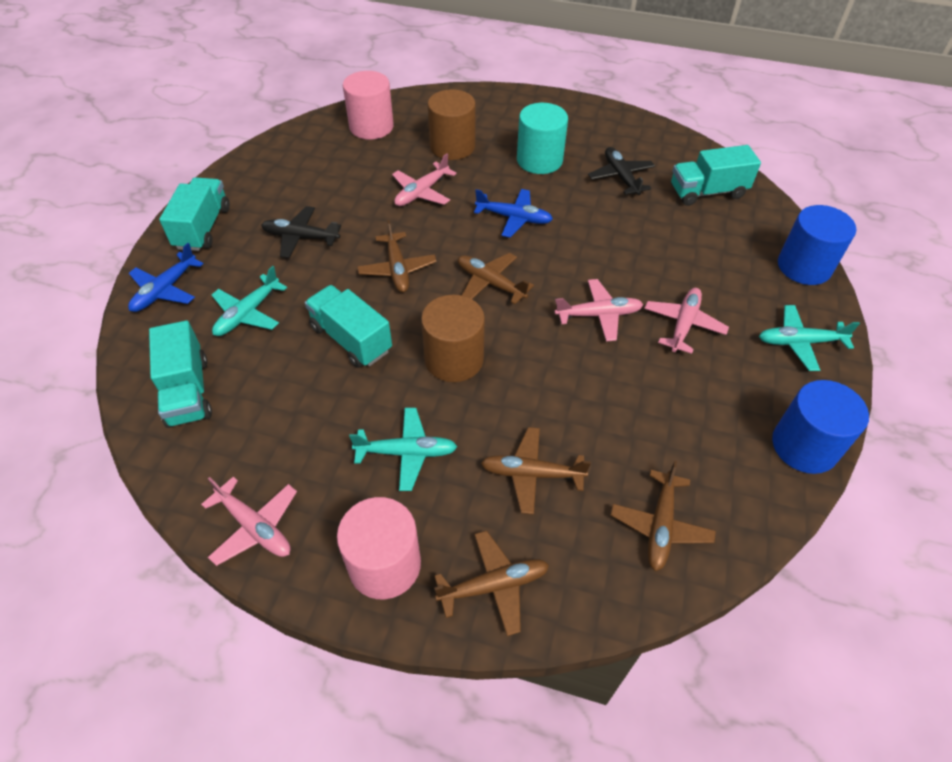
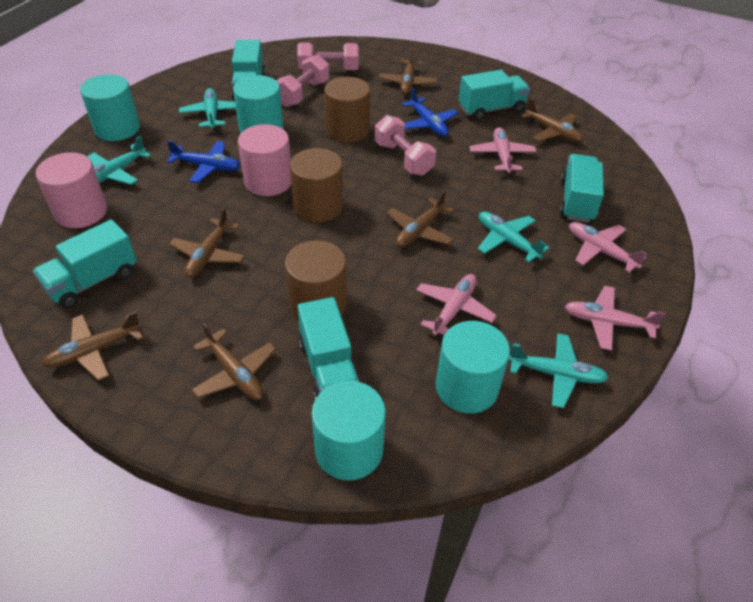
black plane: 2 -> 0
blue cylinder: 2 -> 0
brown cylinder: 2 -> 3
brown plane: 5 -> 6
pink dumbbell: 0 -> 3
turquoise cylinder: 1 -> 4
turquoise plane: 3 -> 4
turquoise truck: 4 -> 5

